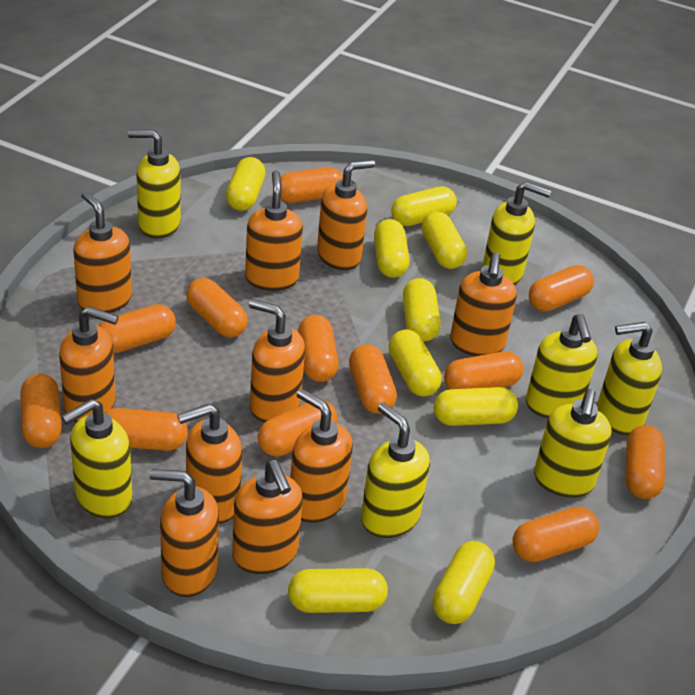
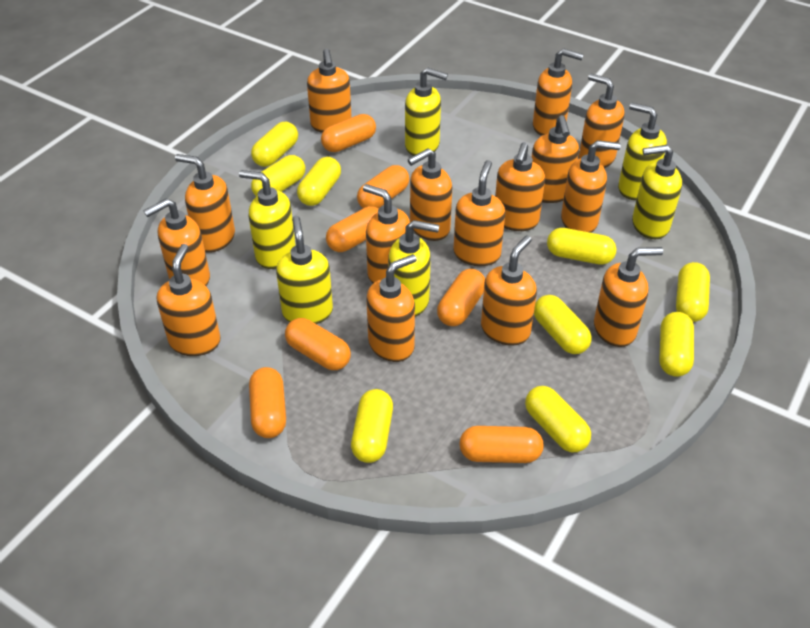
orange capsule: 12 -> 7
orange soap dispenser: 10 -> 15
yellow soap dispenser: 7 -> 6

